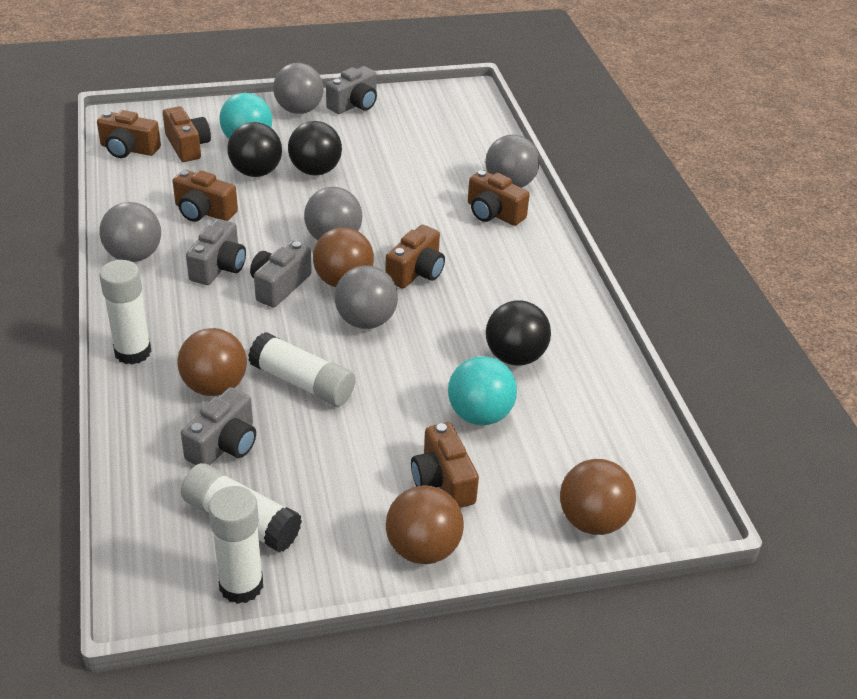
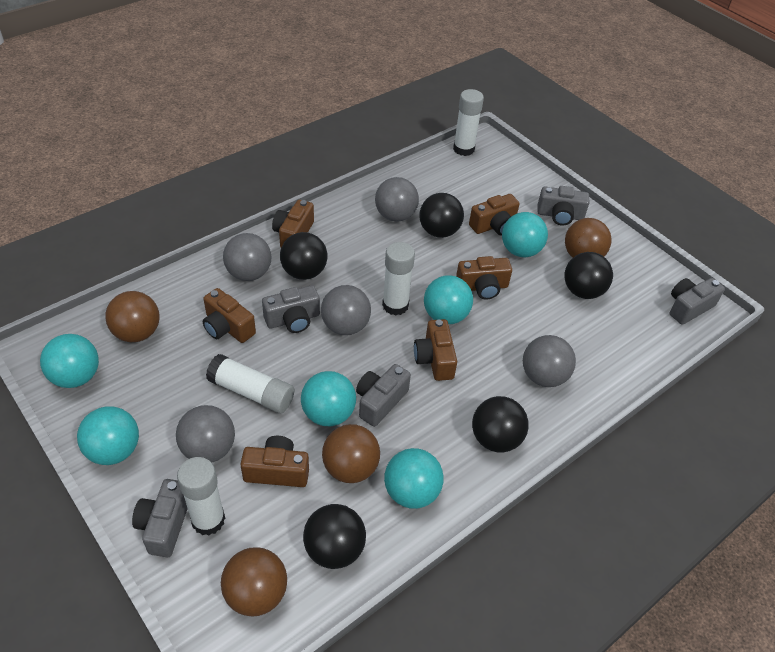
black ball: 3 -> 5
grey camera: 4 -> 5
turquoise ball: 2 -> 6

